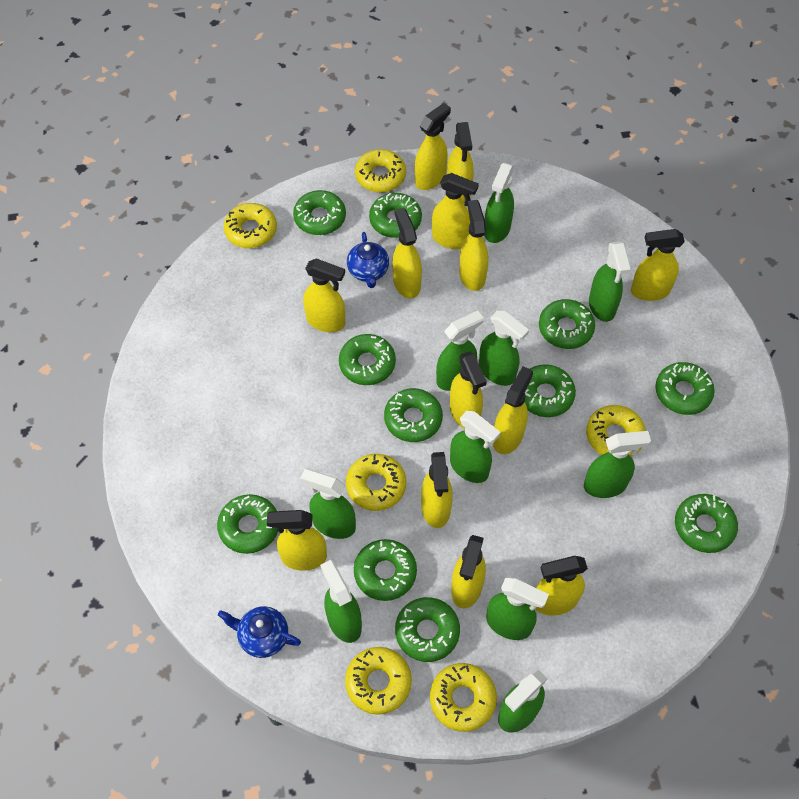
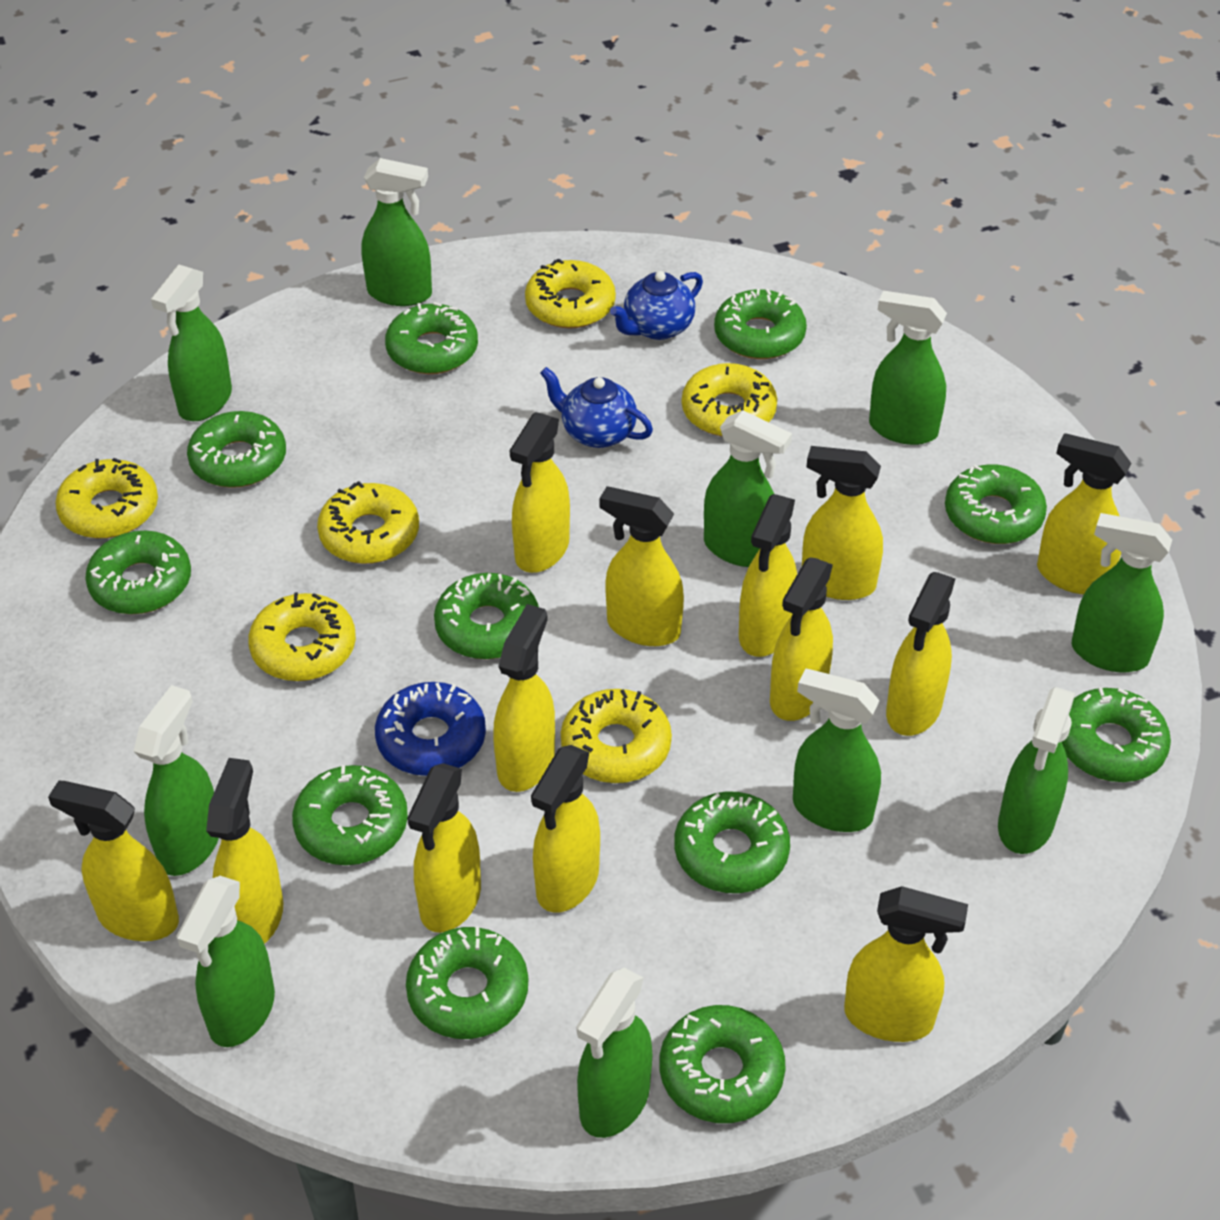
blue donut: 0 -> 1

